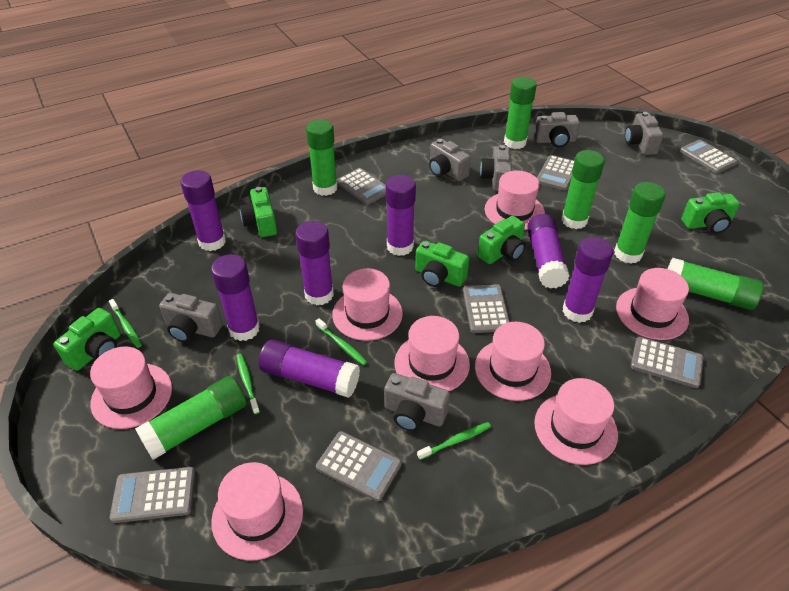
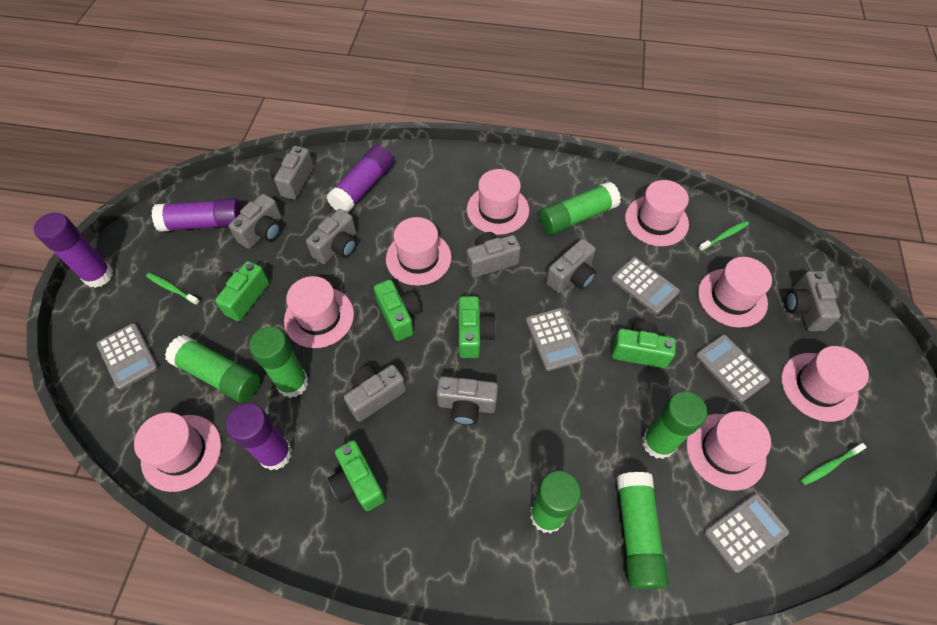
green toothbrush: 4 -> 3
grey calculator: 7 -> 5
grey camera: 6 -> 8
purple glue stick: 7 -> 4

